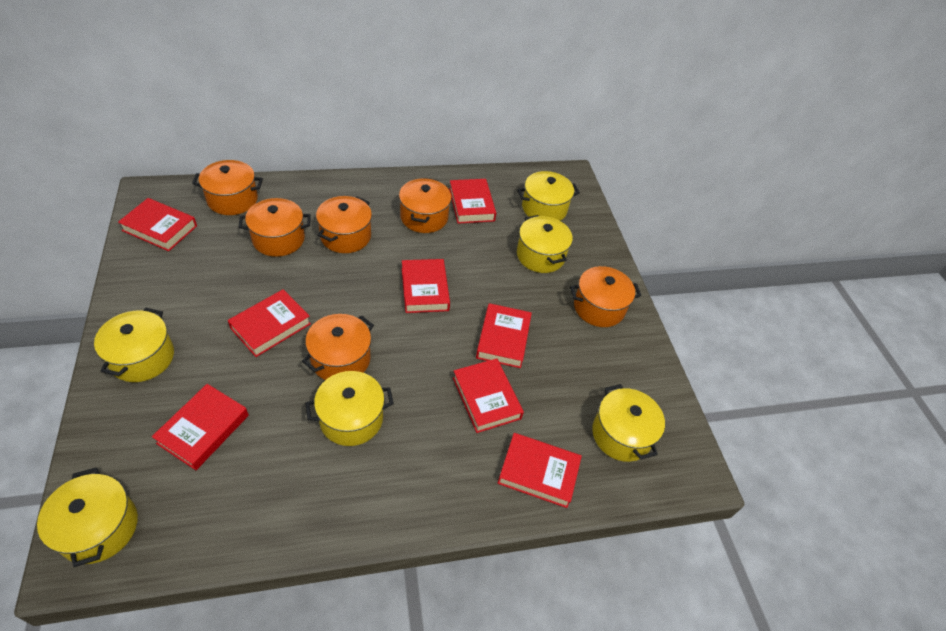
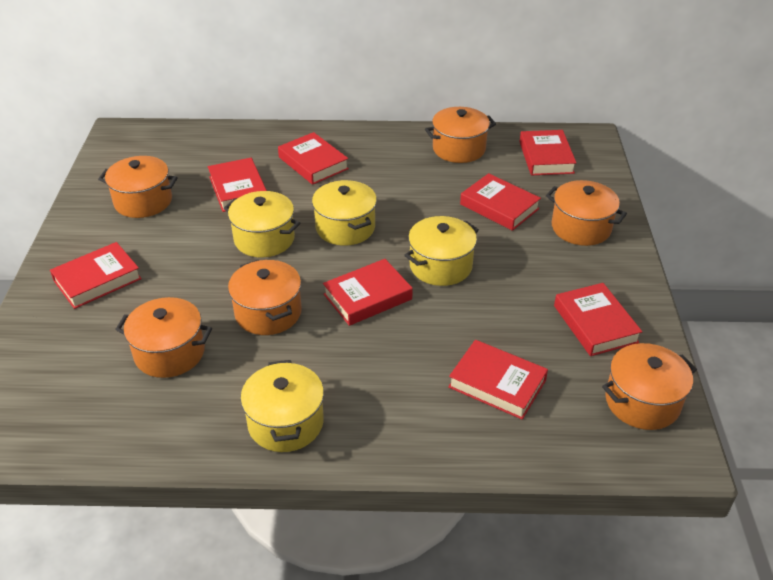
yellow pot: 6 -> 4

